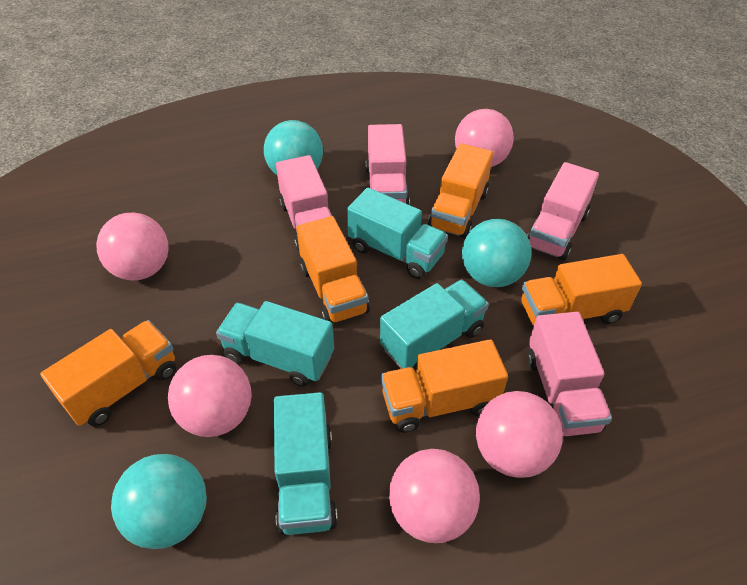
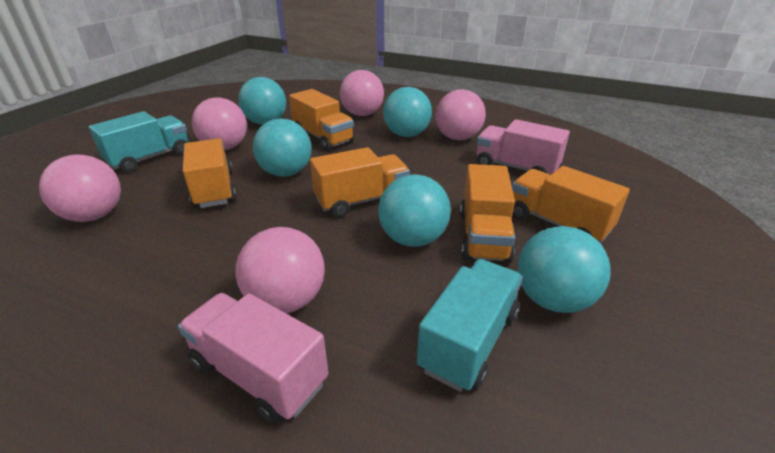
pink truck: 4 -> 2
turquoise ball: 3 -> 5
turquoise truck: 4 -> 2

